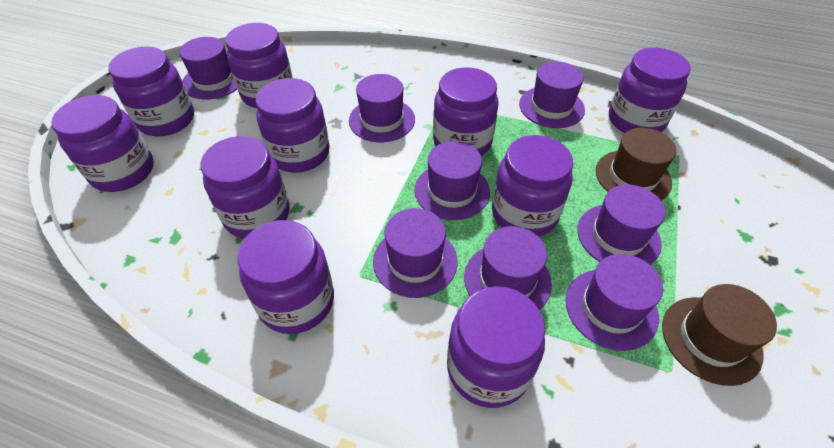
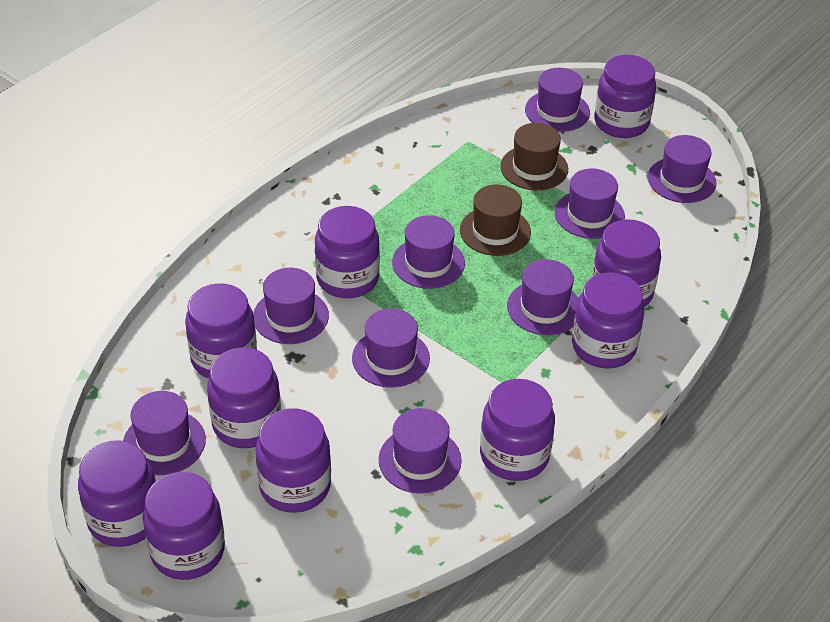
purple hat: 8 -> 9

